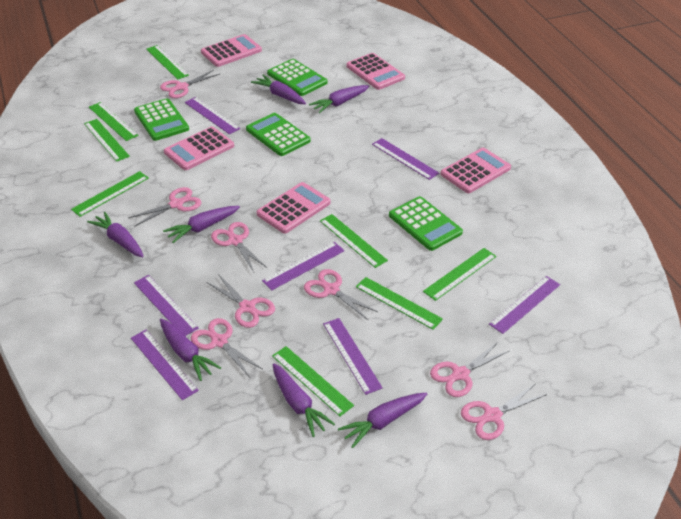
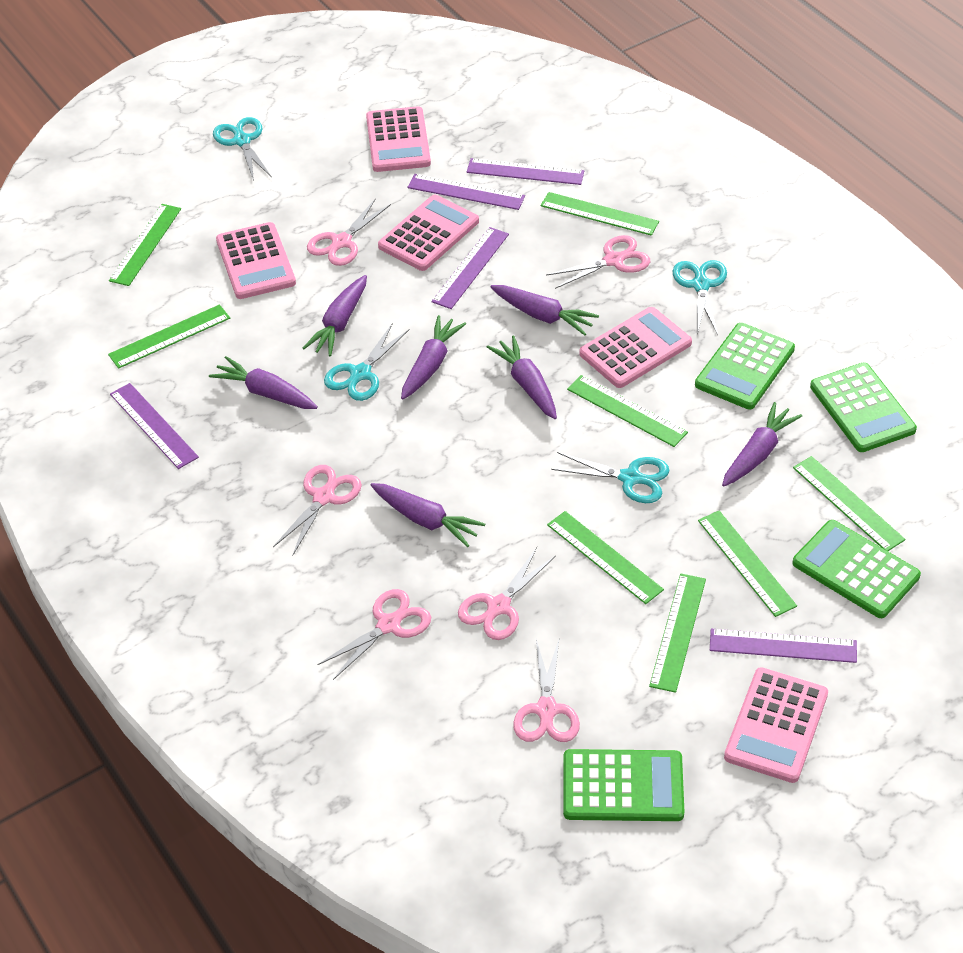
pink scissors: 8 -> 6
purple ruler: 7 -> 5
turquoise scissors: 0 -> 4

